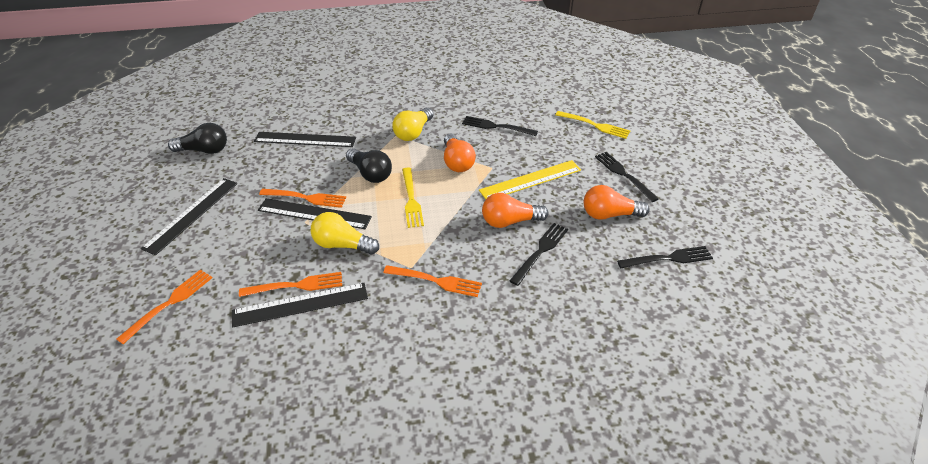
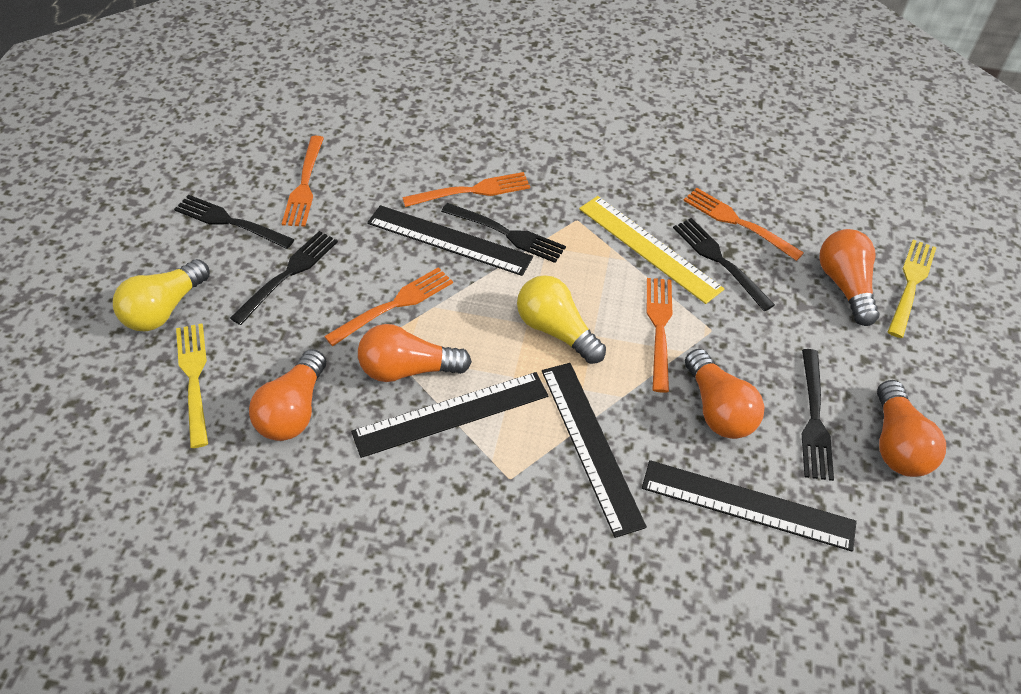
black fork: 4 -> 5
black light bulb: 2 -> 0
orange fork: 4 -> 5
orange light bulb: 3 -> 5

